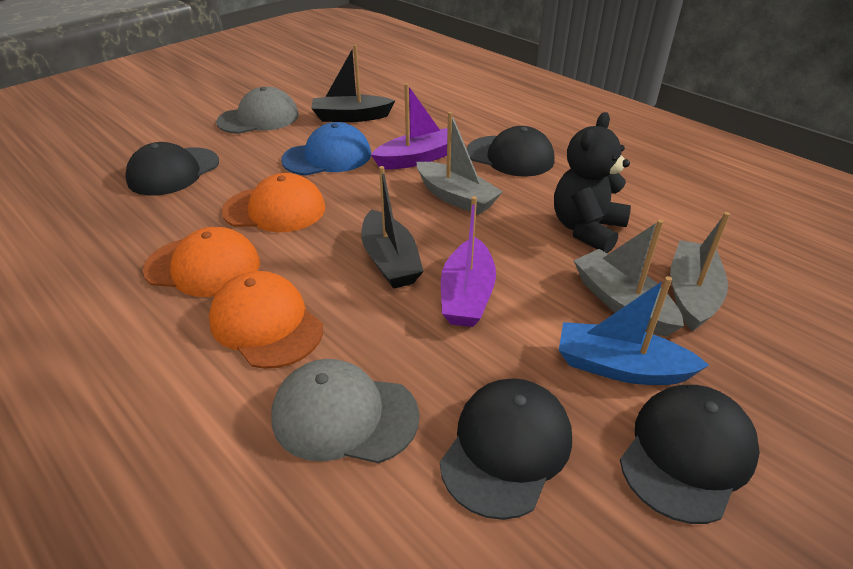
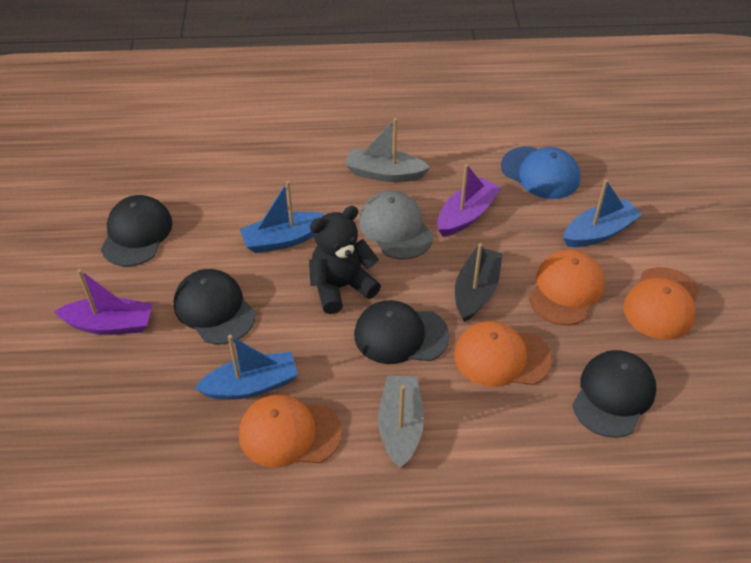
black boat: 2 -> 1
blue boat: 1 -> 3
grey boat: 3 -> 2
grey cap: 2 -> 1
orange cap: 3 -> 4

